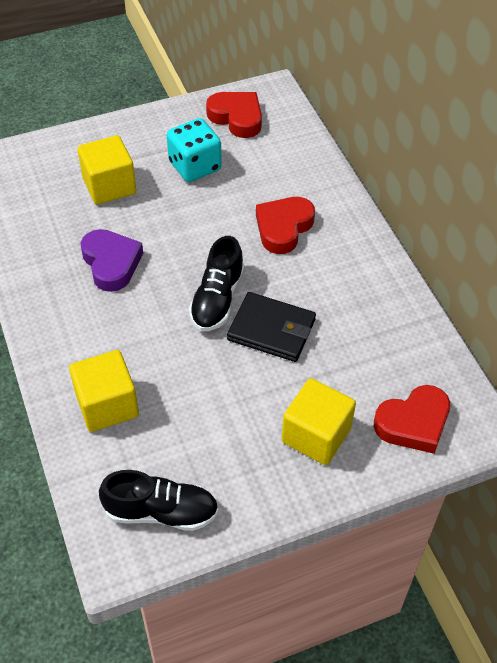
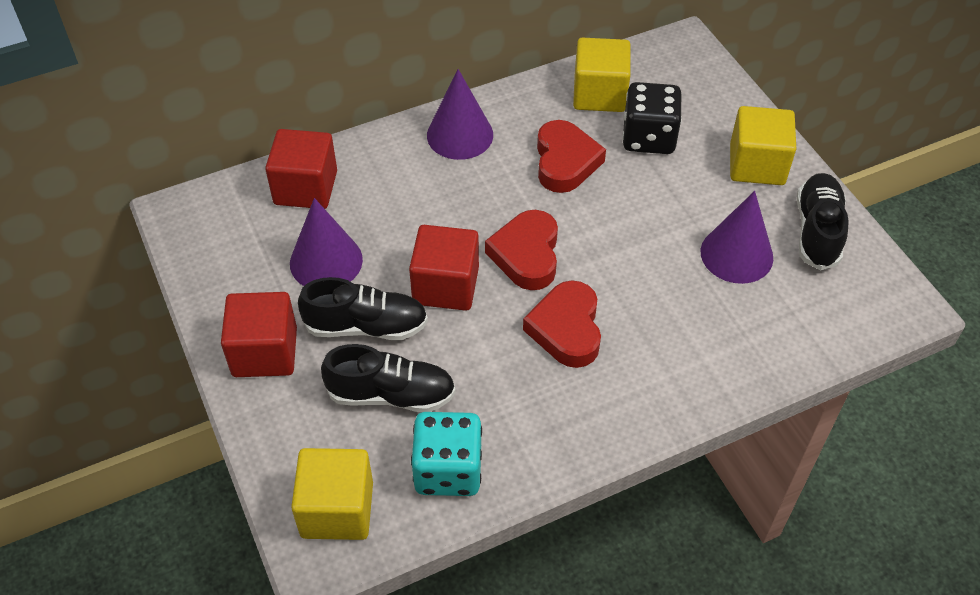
black dice: 0 -> 1
black shoe: 2 -> 3
black wallet: 1 -> 0
purple cone: 0 -> 3
purple heart: 1 -> 0
red cube: 0 -> 3

